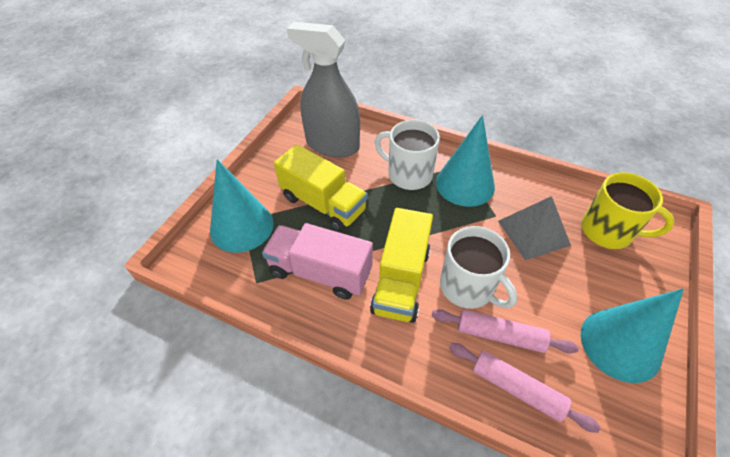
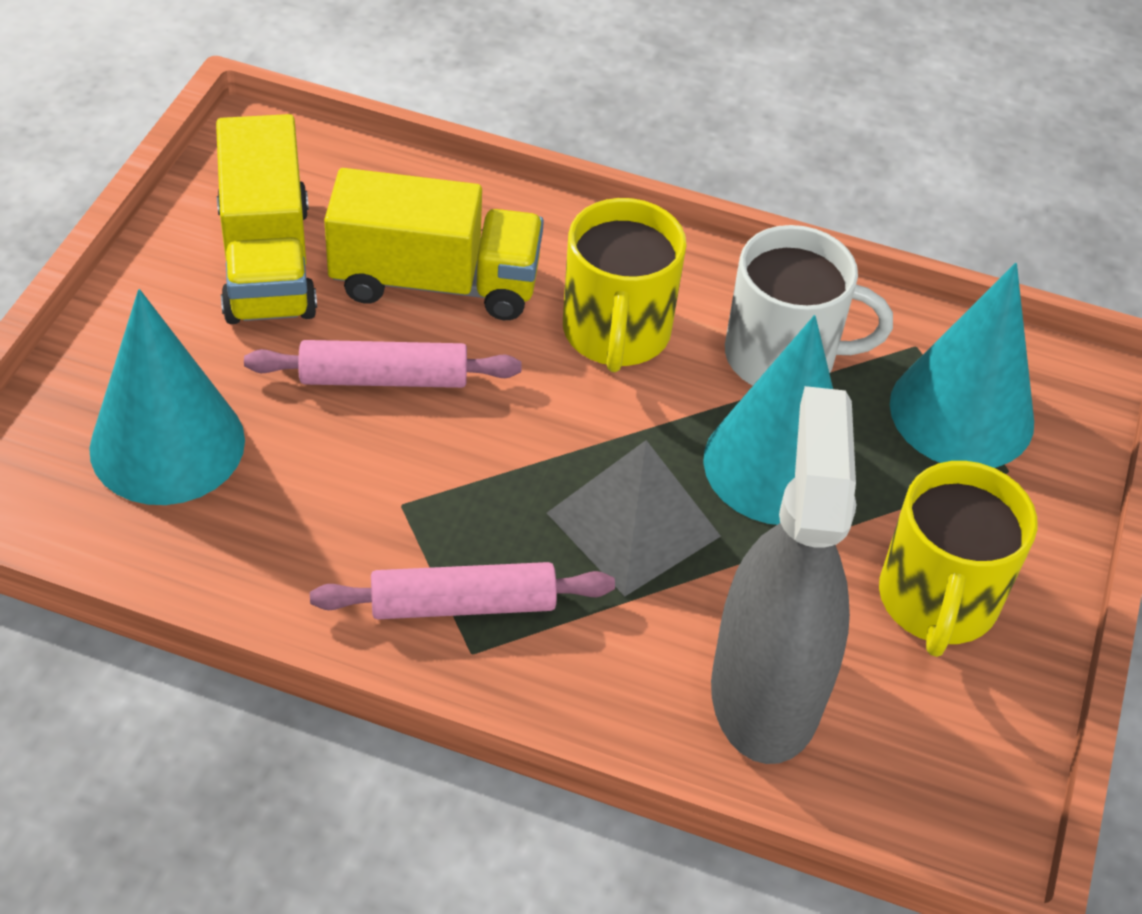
pink truck: 1 -> 0
white mug: 2 -> 1
yellow mug: 1 -> 2

